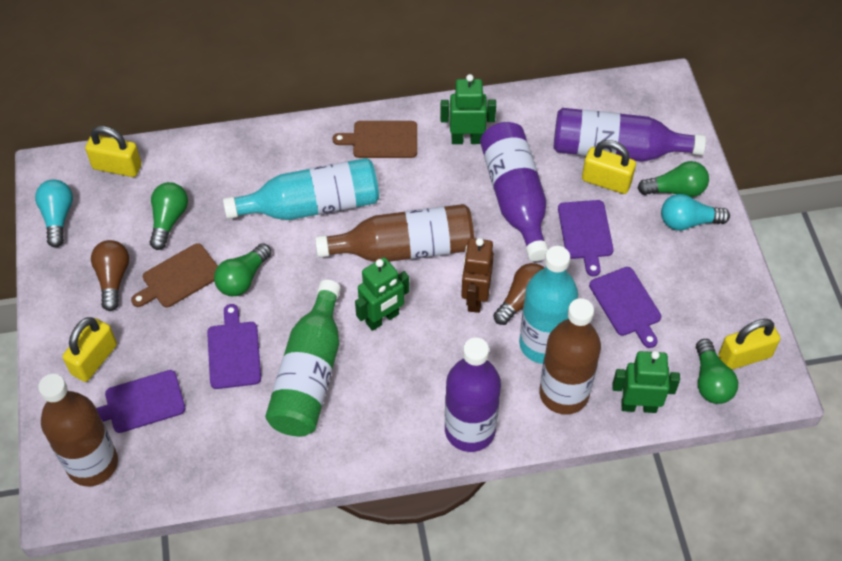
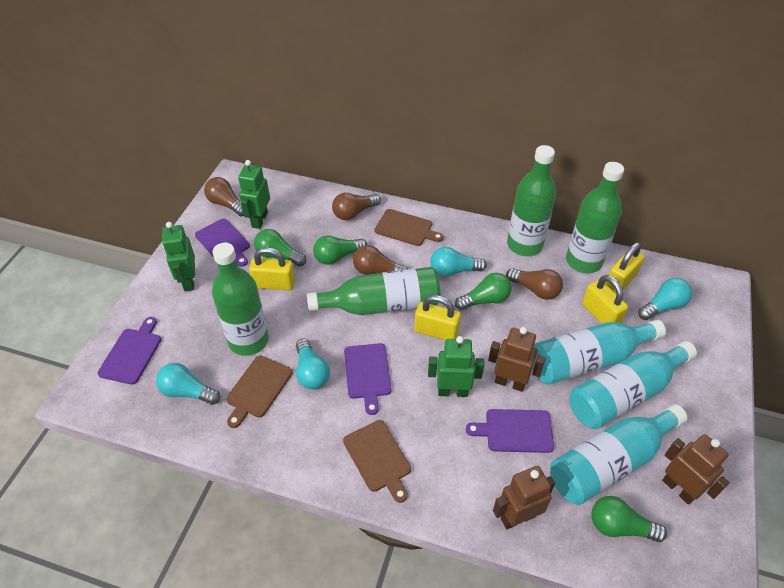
brown bottle: 3 -> 0
brown cutting board: 2 -> 3
brown light bulb: 2 -> 4
brown robot: 1 -> 3
green bottle: 1 -> 4
purple bottle: 3 -> 0
turquoise bottle: 2 -> 3
turquoise light bulb: 2 -> 4

